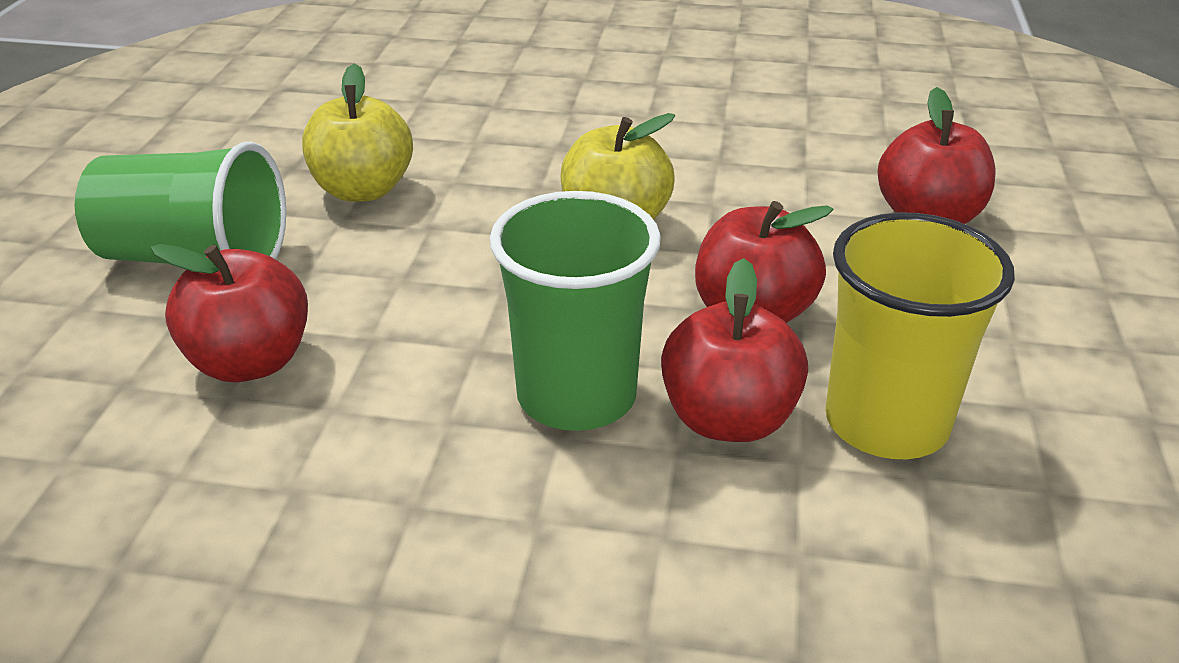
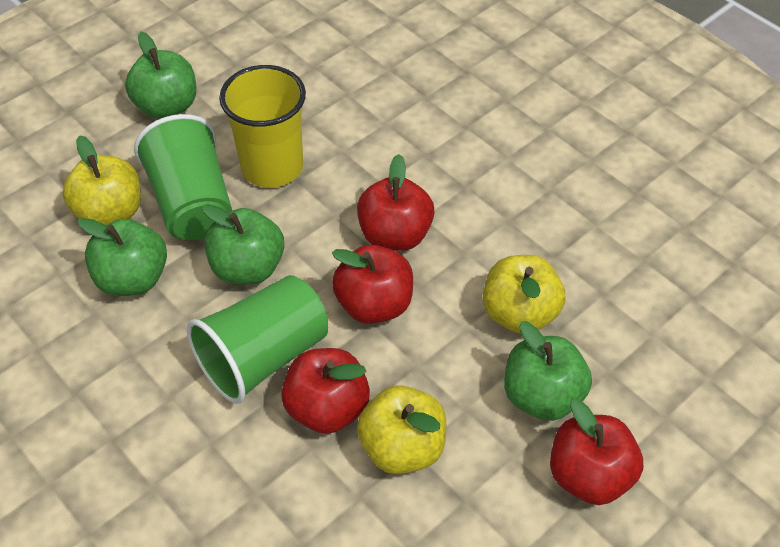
green apple: 0 -> 4
yellow apple: 2 -> 3

